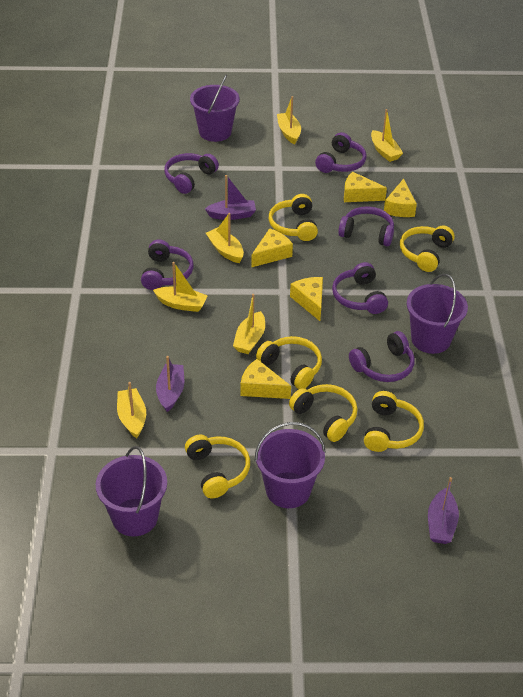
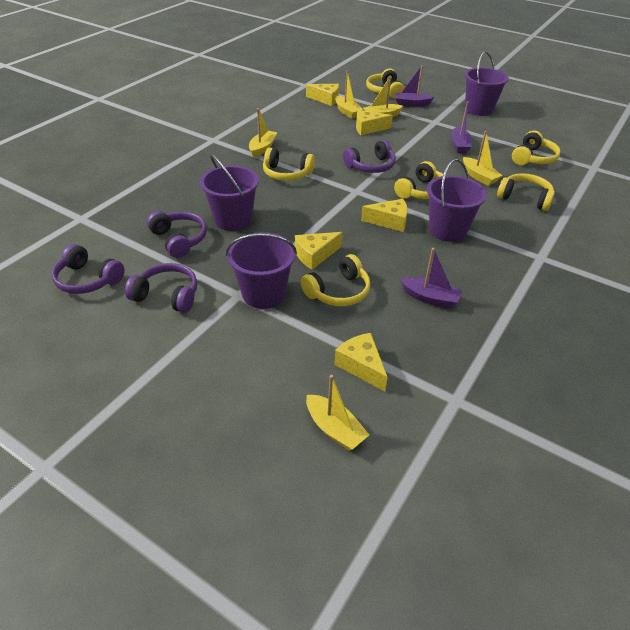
purple headphones: 6 -> 4
yellow boat: 6 -> 5

